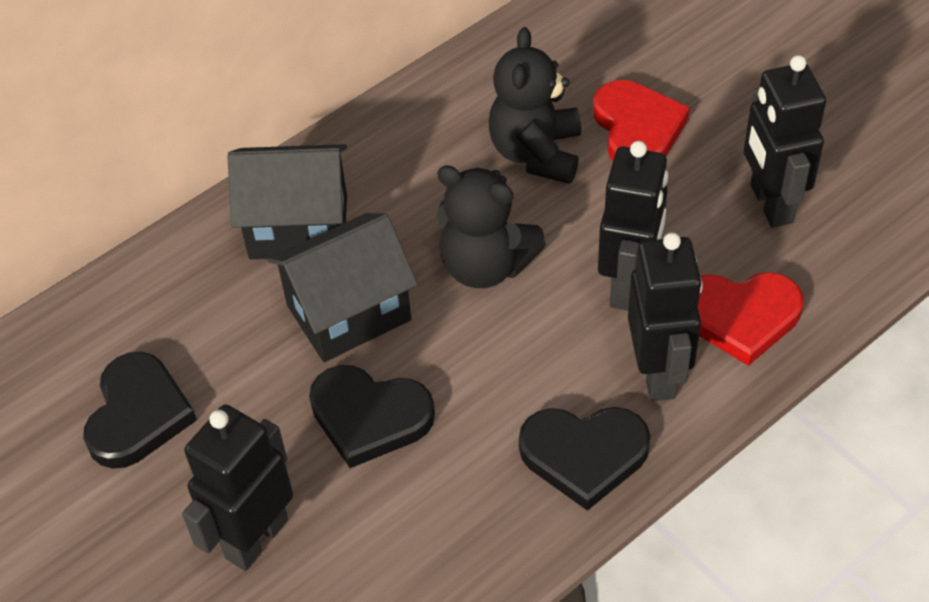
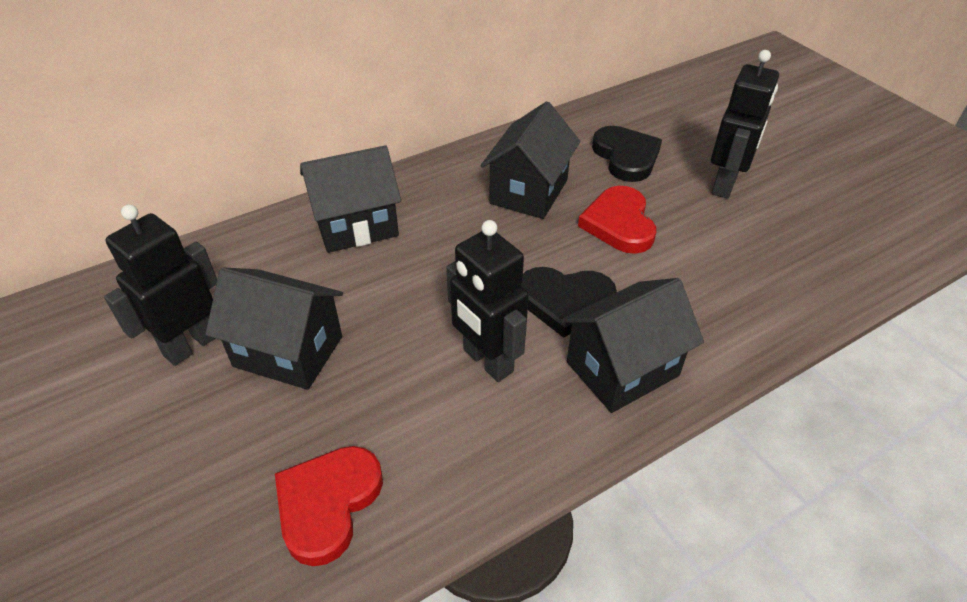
black heart: 3 -> 2
black house: 2 -> 4
black robot: 4 -> 3
black teddy bear: 2 -> 0

